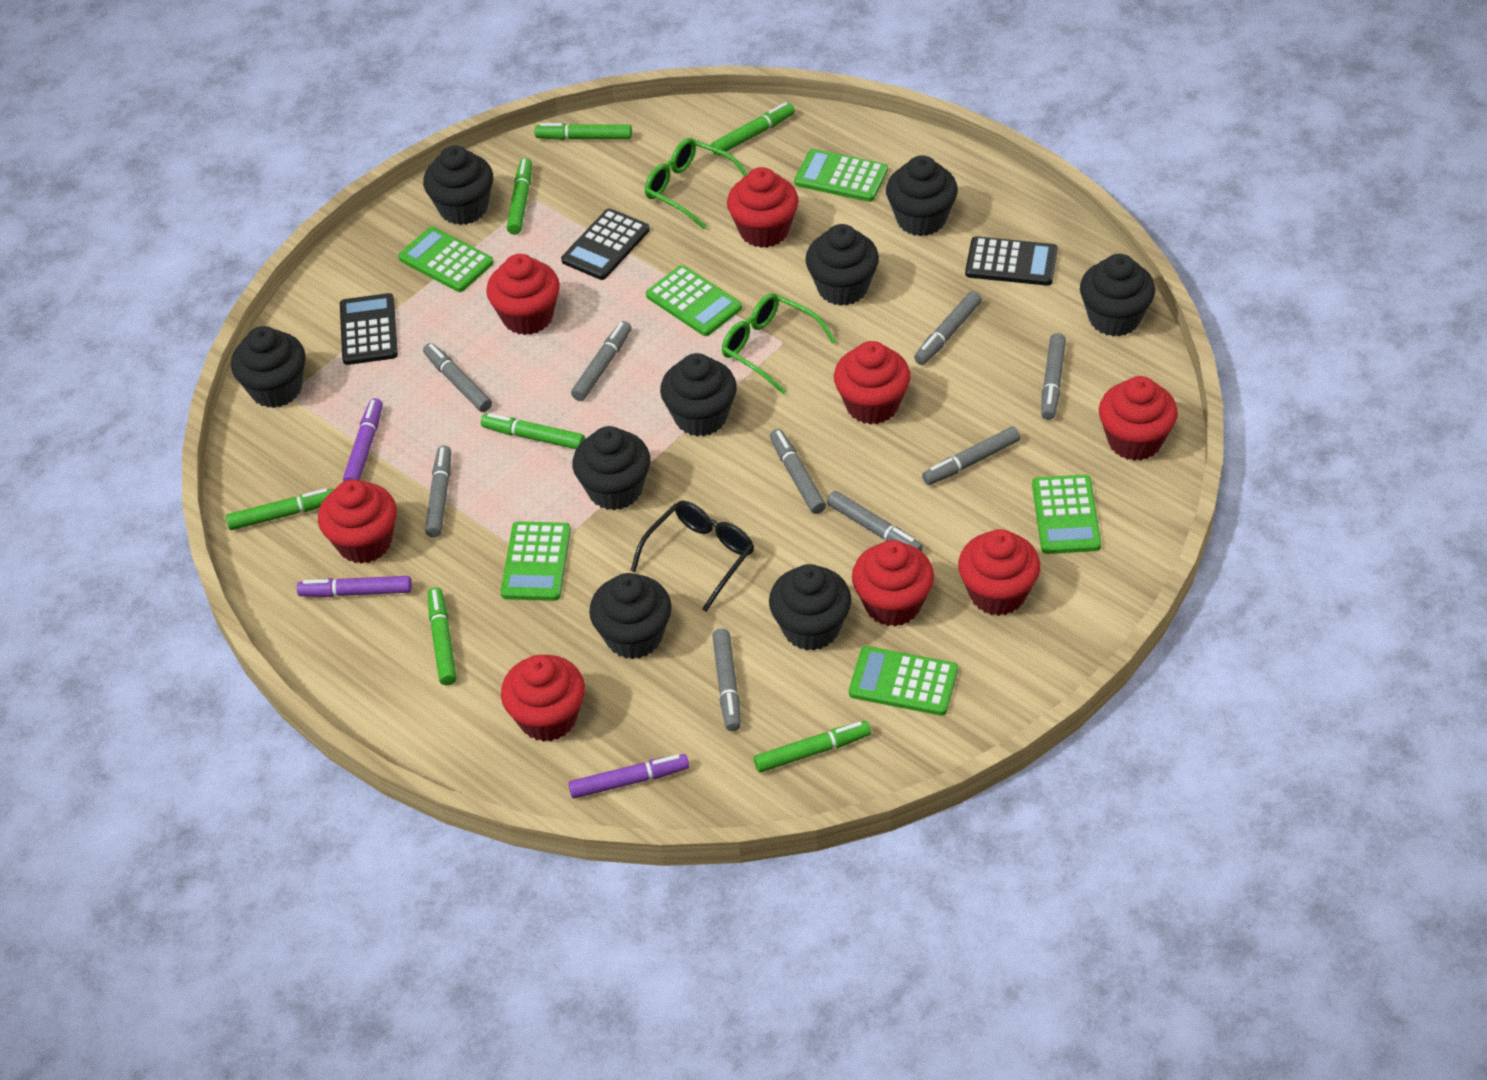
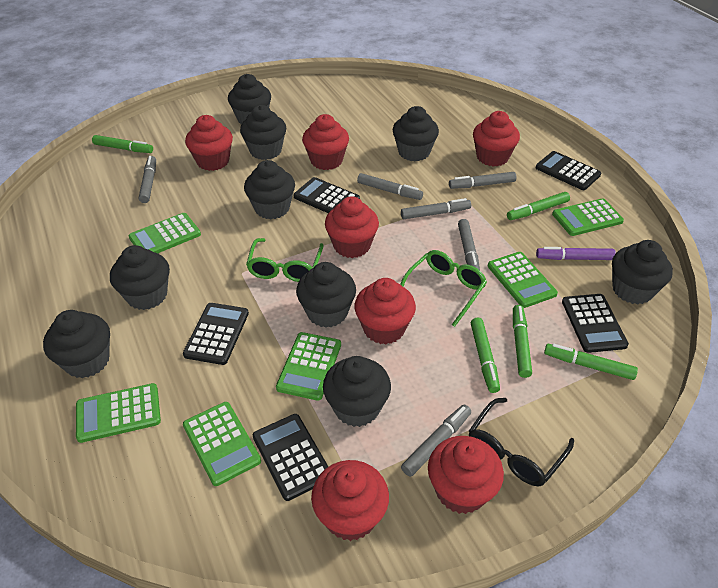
black calculator: 3 -> 5
green marker: 7 -> 5
grey marker: 9 -> 6
purple marker: 3 -> 1
red cupcake: 8 -> 7

